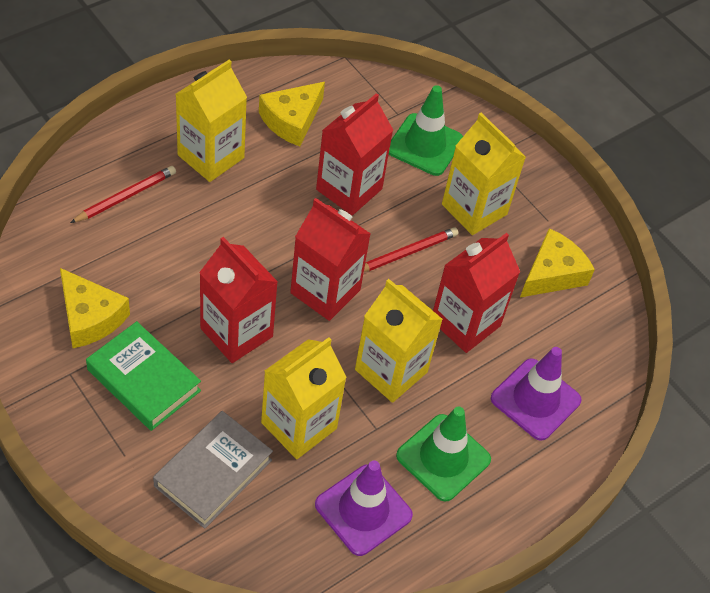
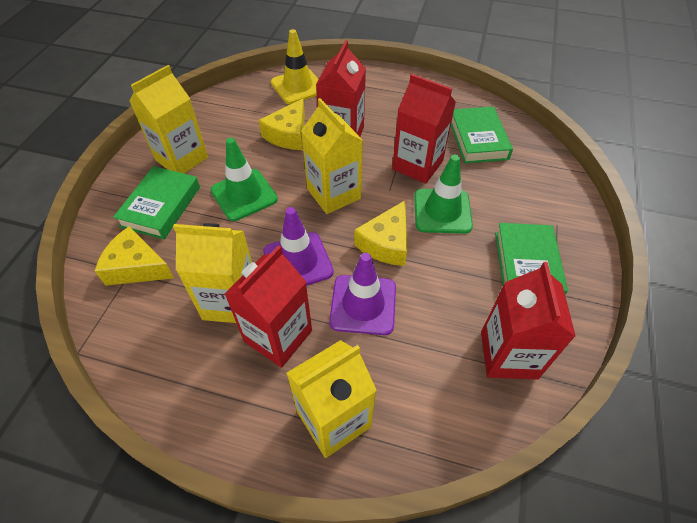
green book: 1 -> 3
grey book: 1 -> 0
red pencil: 2 -> 0
yellow traffic cone: 0 -> 1

